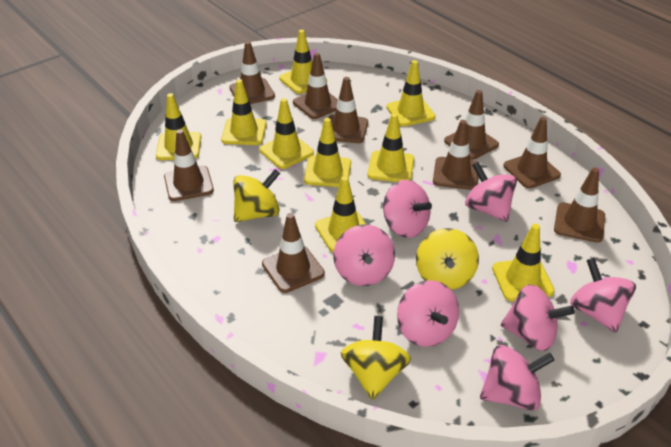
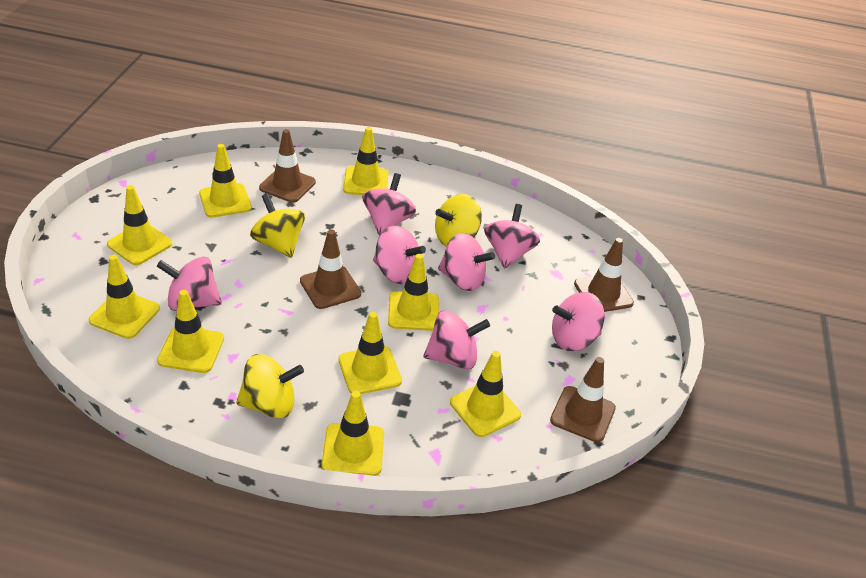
brown traffic cone: 9 -> 4

